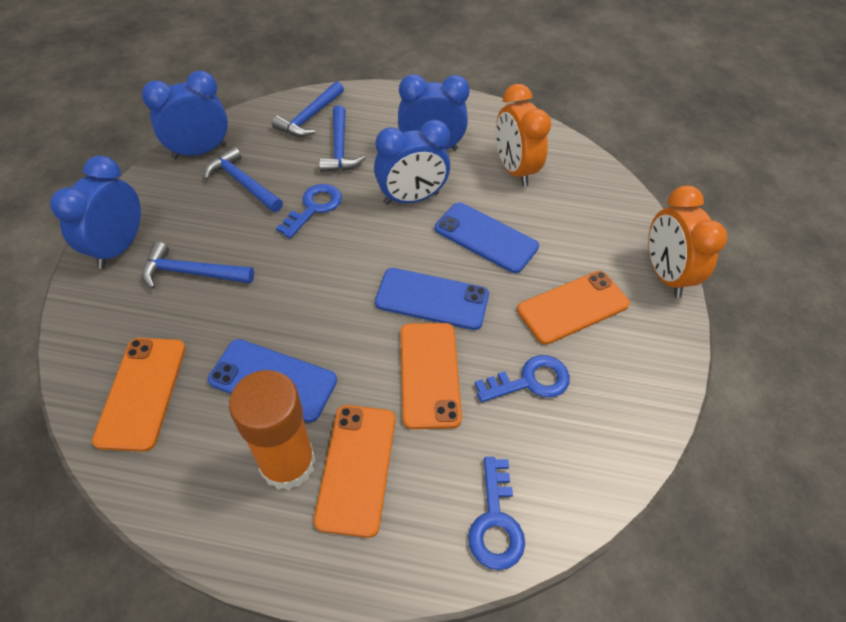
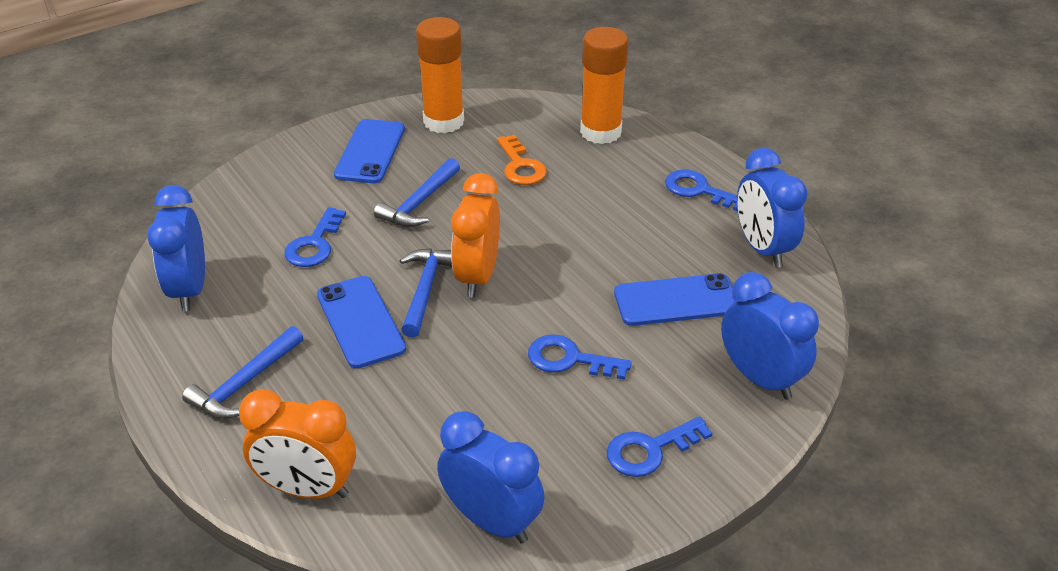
blue hammer: 4 -> 3
blue key: 3 -> 4
orange glue stick: 1 -> 2
orange key: 0 -> 1
orange phone: 4 -> 0

